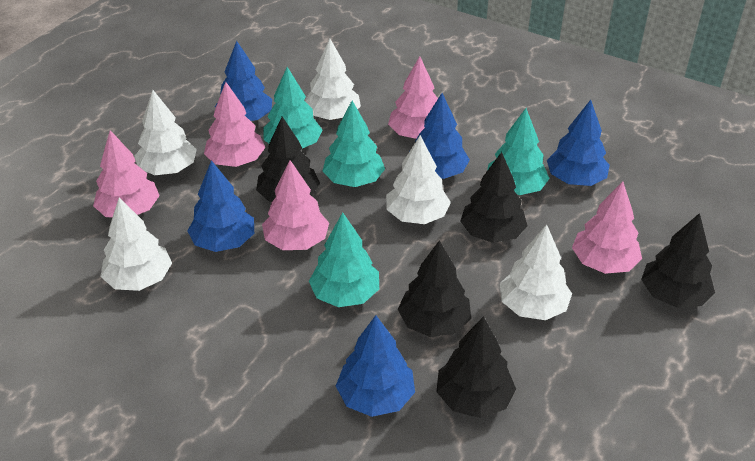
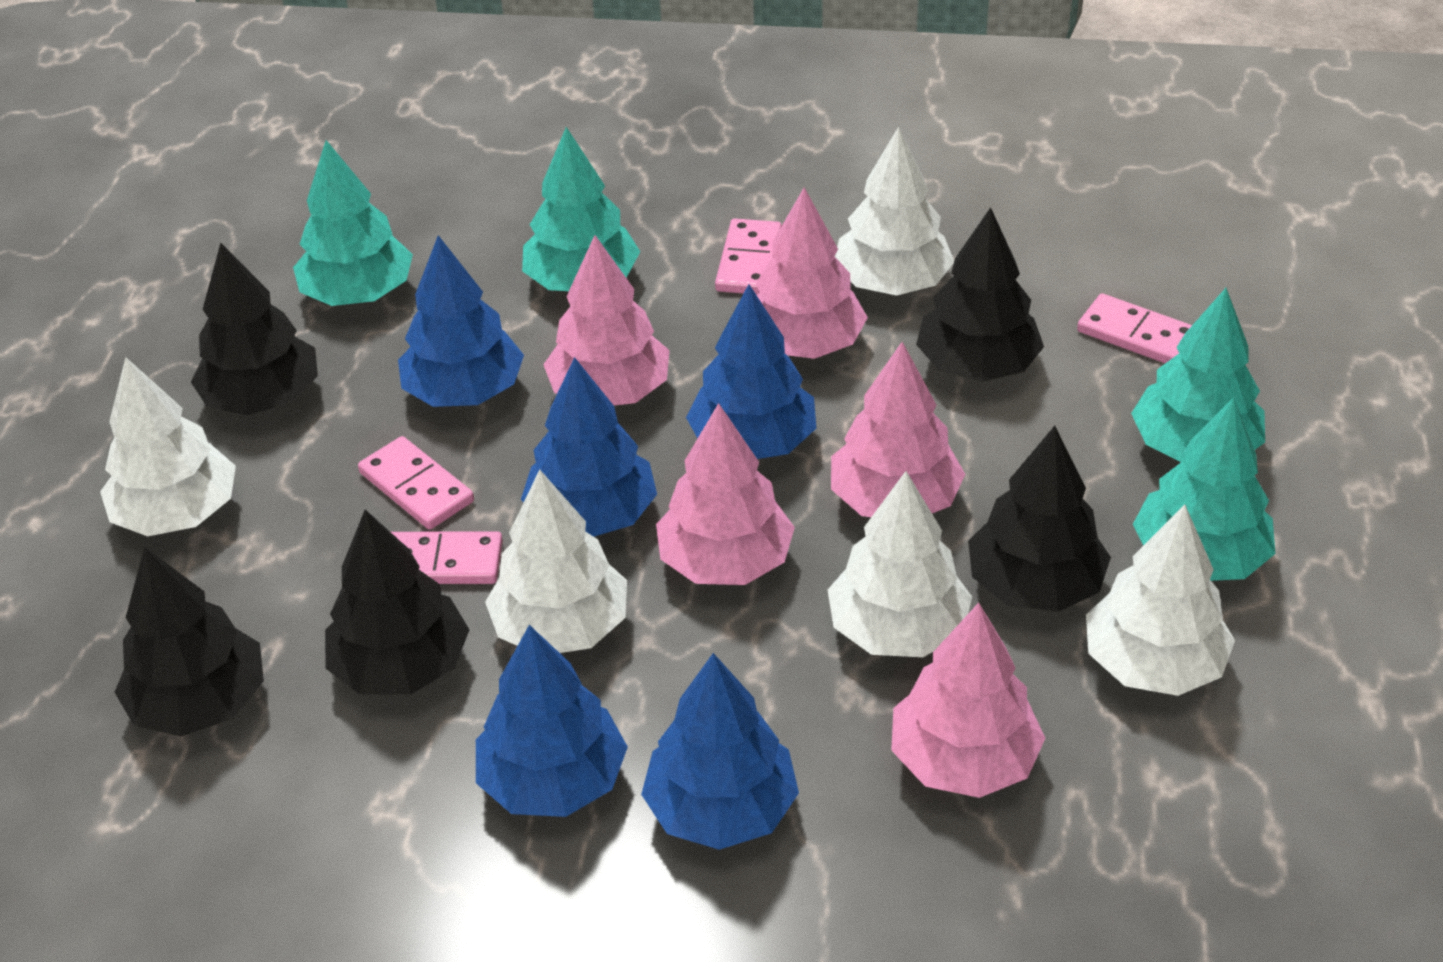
pink domino: 0 -> 4

